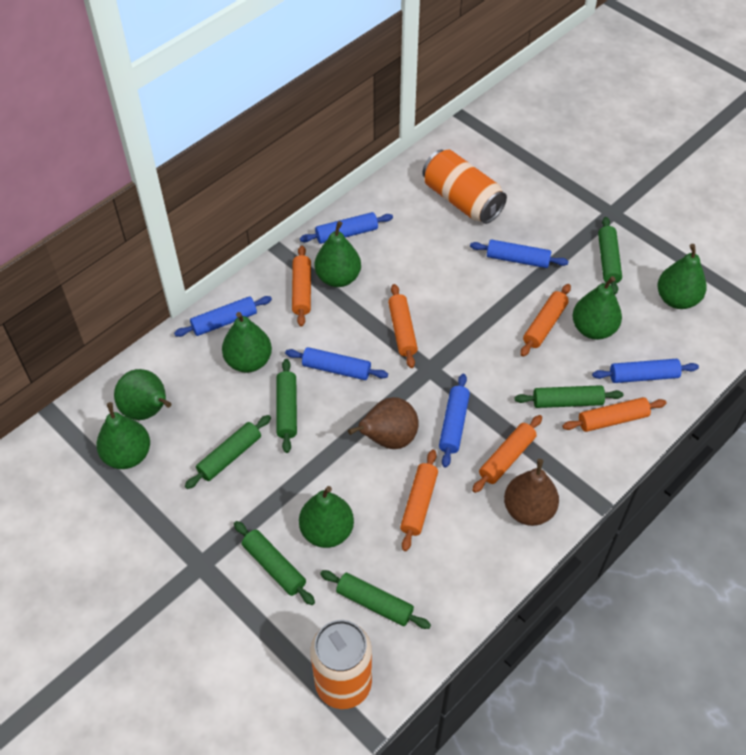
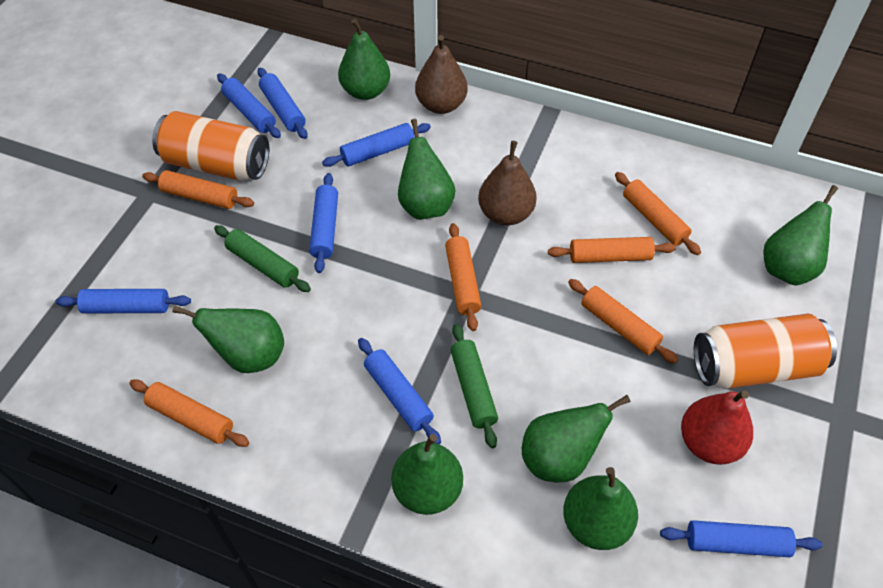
blue rolling pin: 6 -> 7
green rolling pin: 6 -> 2
red pear: 0 -> 1

